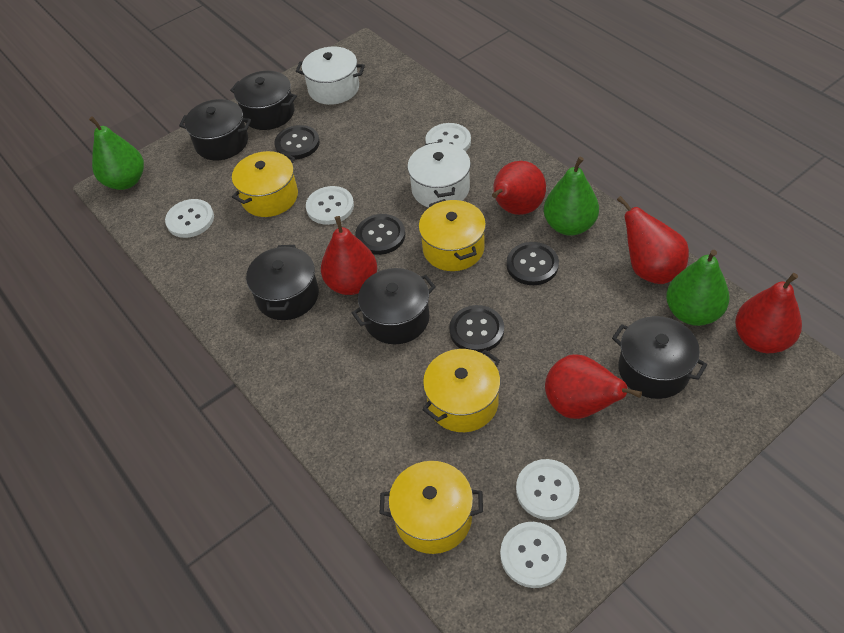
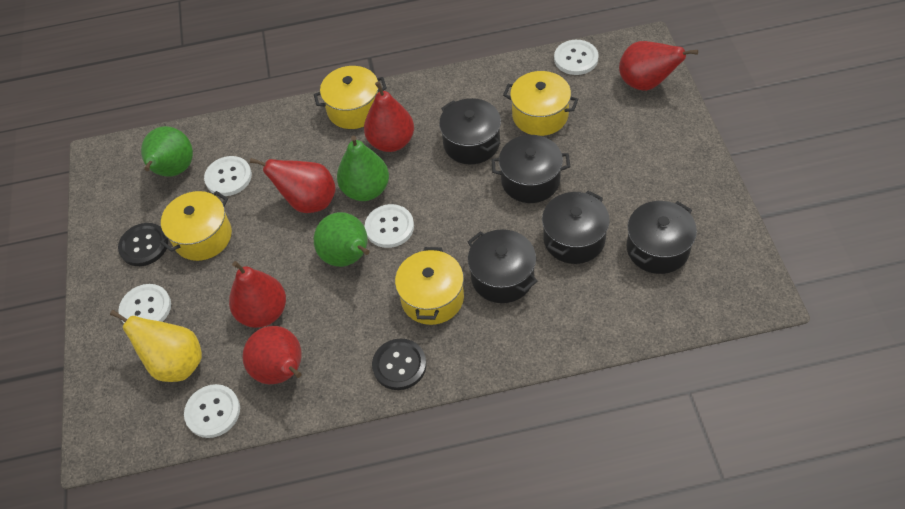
black button: 4 -> 2
white pot: 2 -> 0
yellow pear: 0 -> 1

